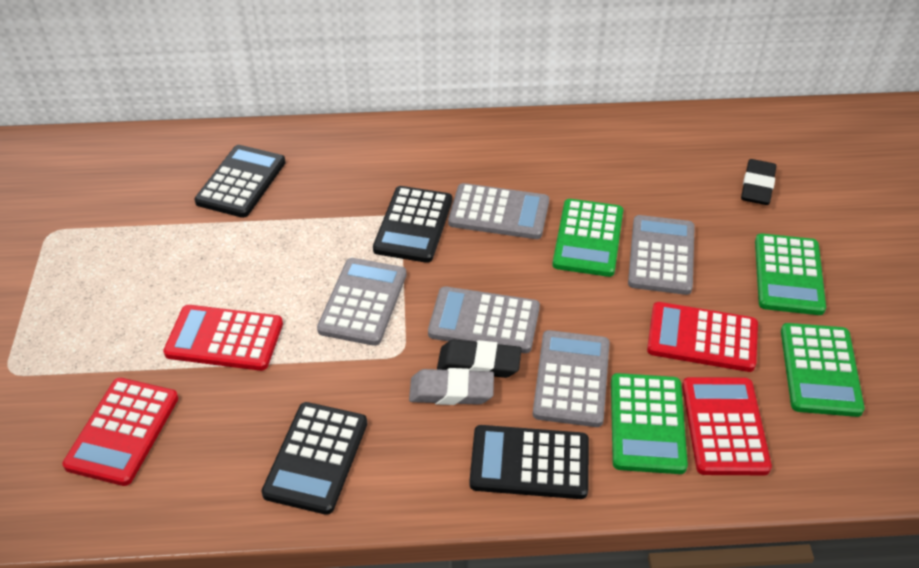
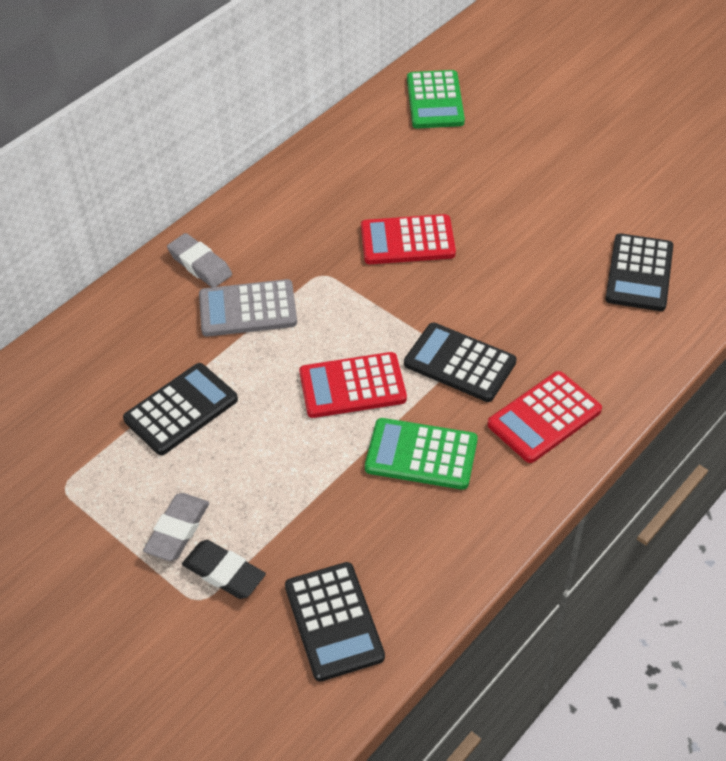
black eraser: 2 -> 1
green calculator: 4 -> 2
grey calculator: 5 -> 1
grey eraser: 1 -> 2
red calculator: 4 -> 3

